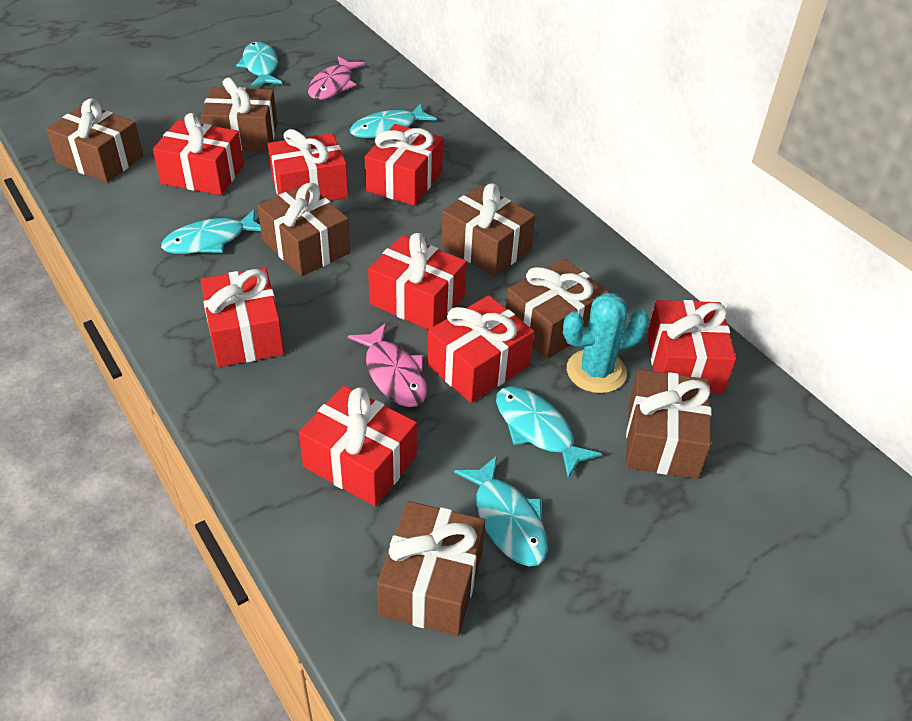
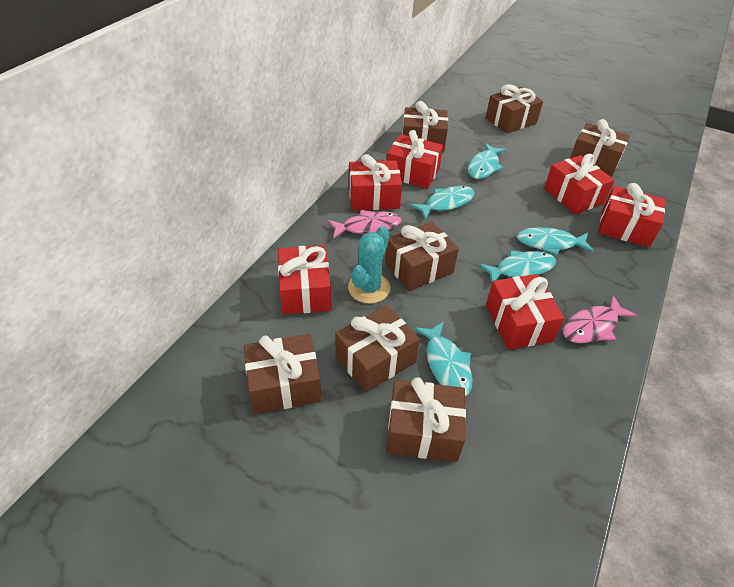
red gift: 8 -> 6

